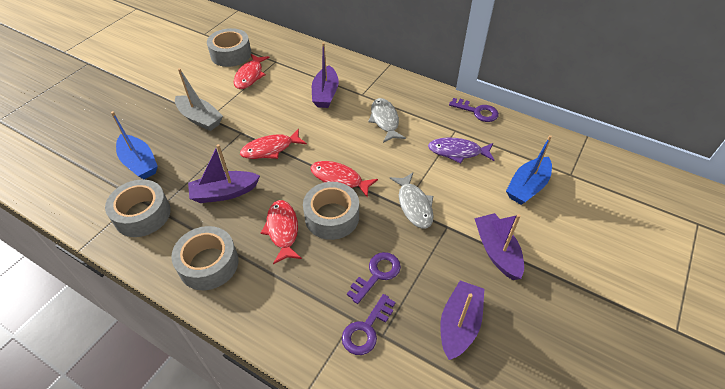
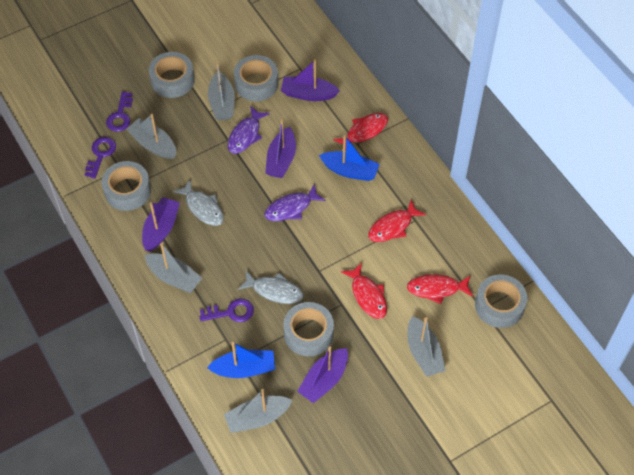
grey boat: 1 -> 5
grey tape: 4 -> 5
purple fish: 1 -> 2

